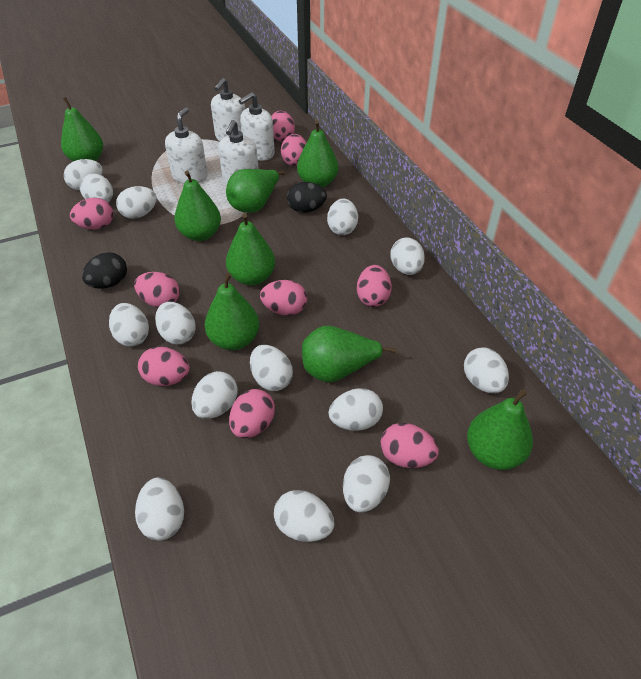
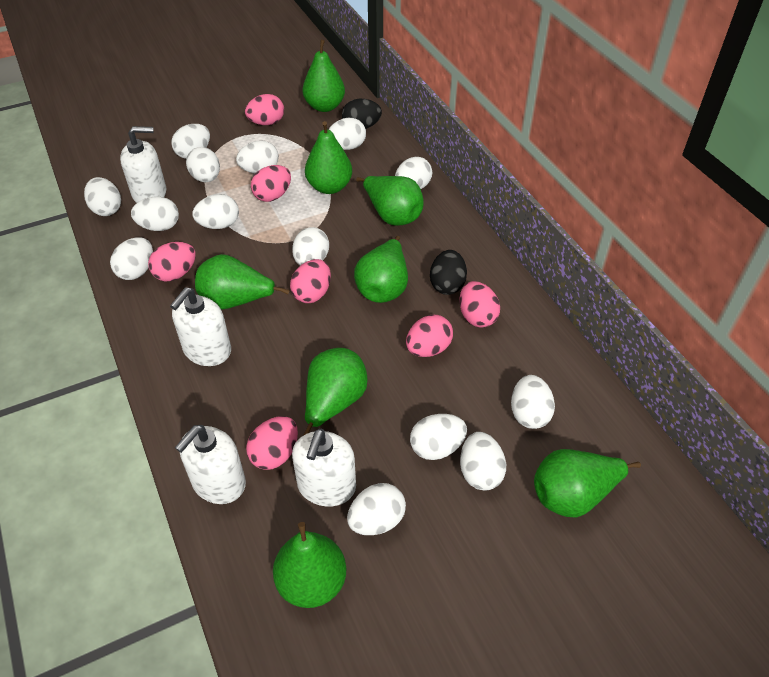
pink egg: 9 -> 7

